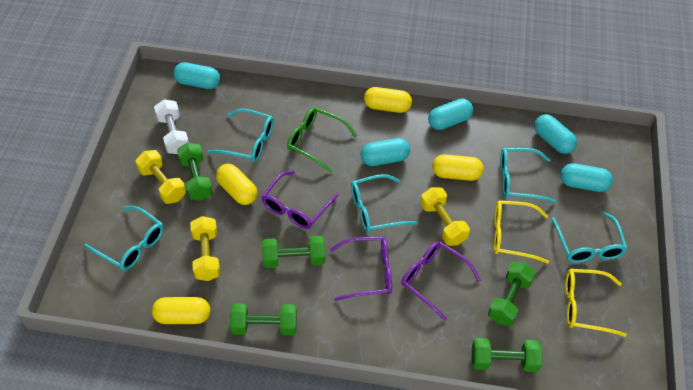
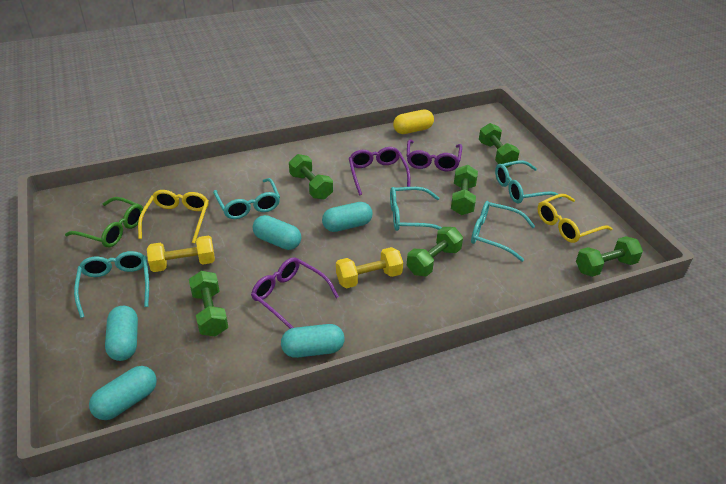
green dumbbell: 5 -> 6
white dumbbell: 1 -> 0
yellow capsule: 4 -> 1
yellow dumbbell: 3 -> 2

